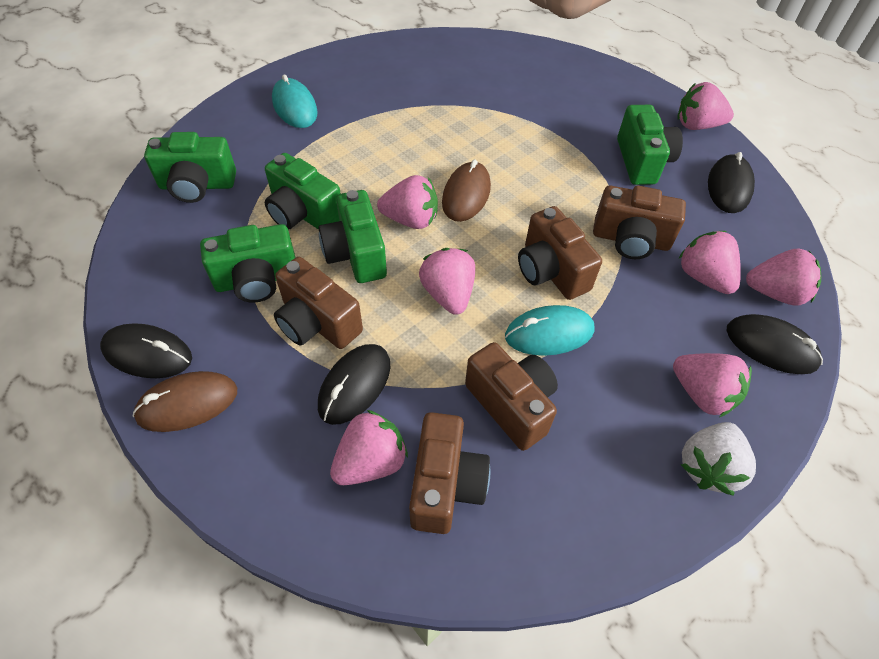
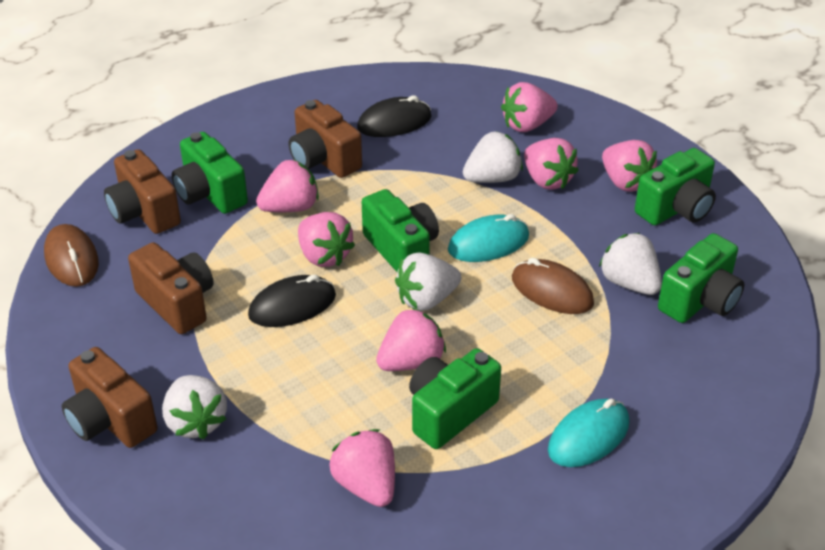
black mouse: 4 -> 2
brown camera: 5 -> 4
white strawberry: 1 -> 4

